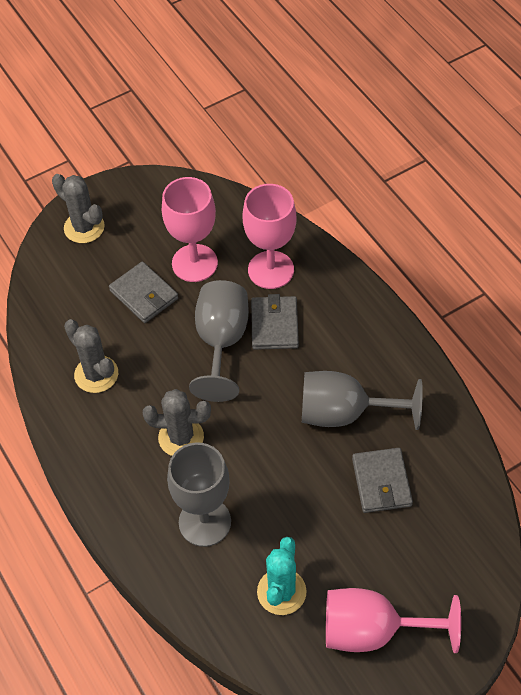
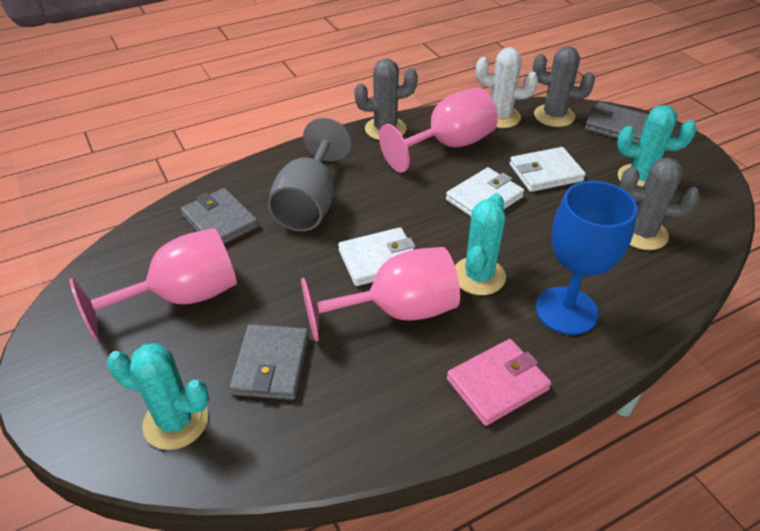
blue goblet: 0 -> 1
grey goblet: 3 -> 1
pink wallet: 0 -> 1
turquoise cactus: 1 -> 3
white cactus: 0 -> 1
white wallet: 0 -> 3

